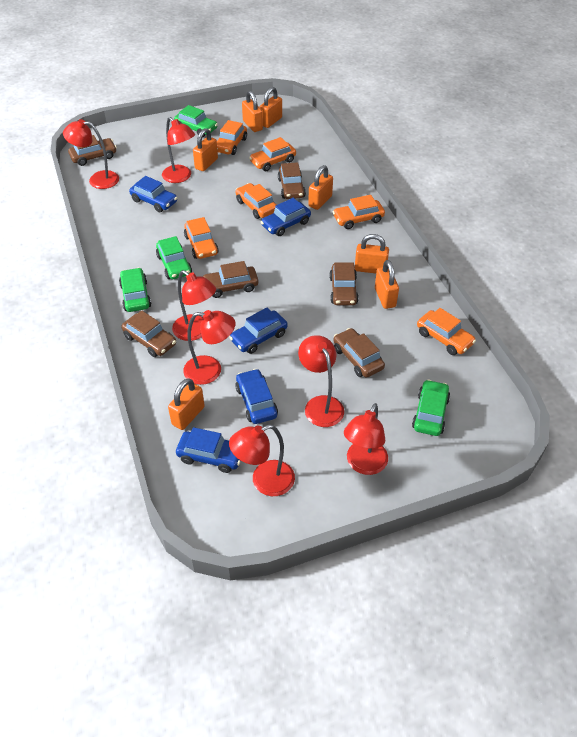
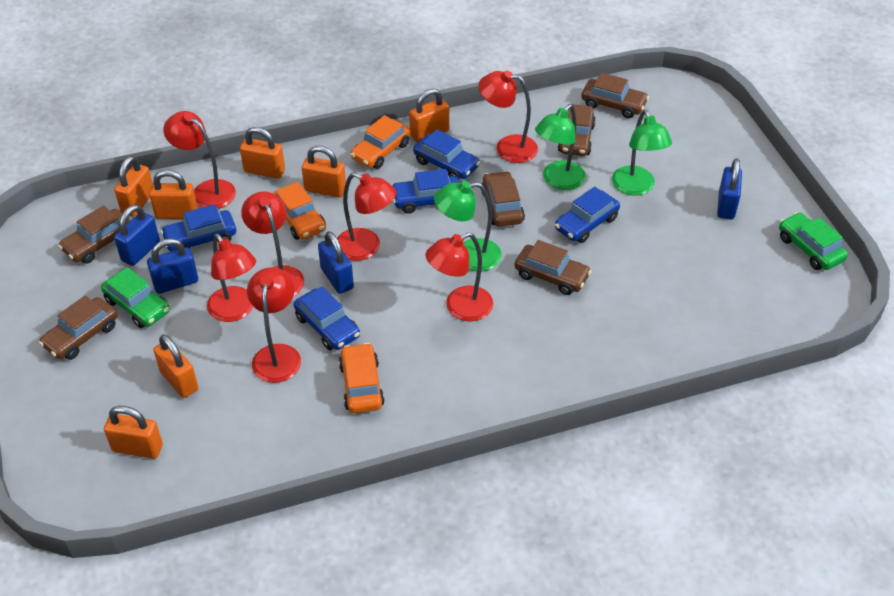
blue padlock: 0 -> 4
green car: 4 -> 2
green lamp: 0 -> 3
orange car: 6 -> 3

